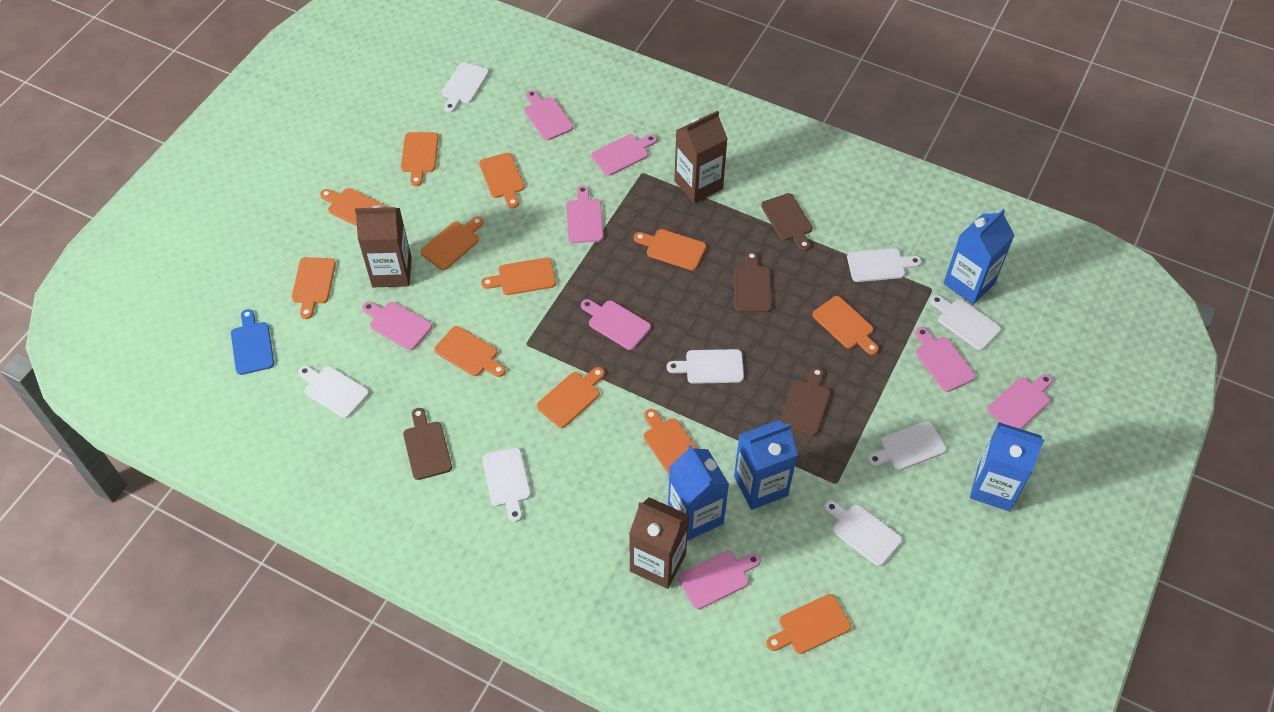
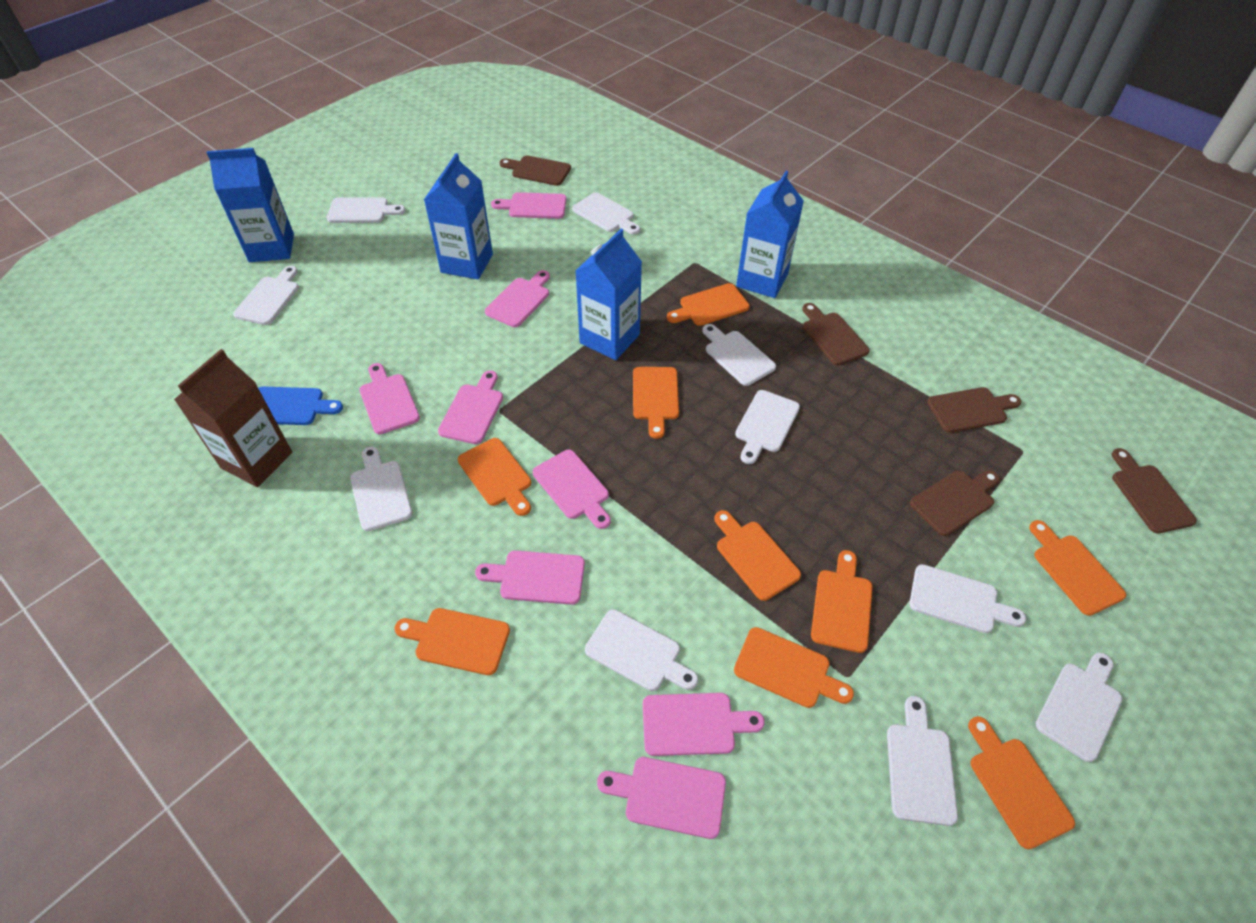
brown carton: 3 -> 1
brown cutting board: 4 -> 5
orange cutting board: 12 -> 9
white cutting board: 8 -> 10

